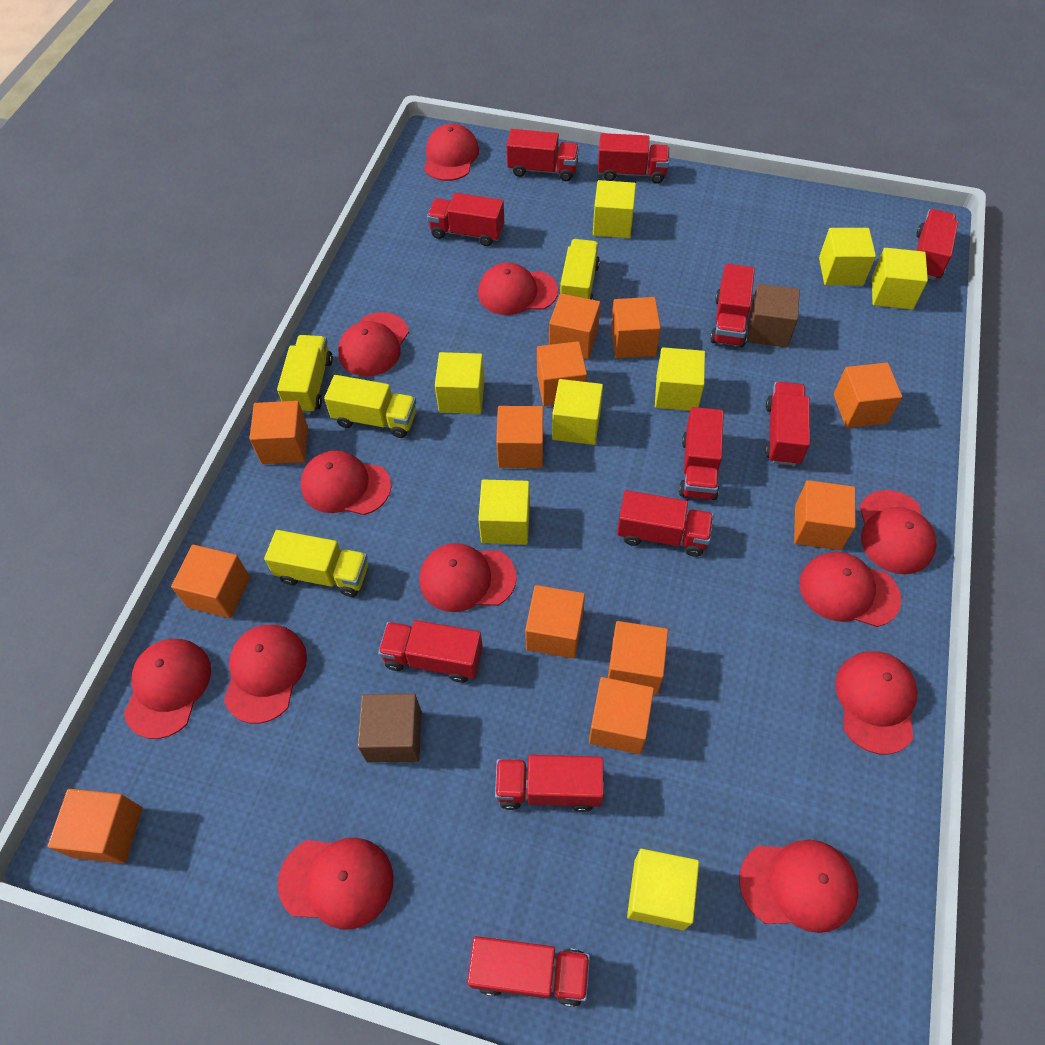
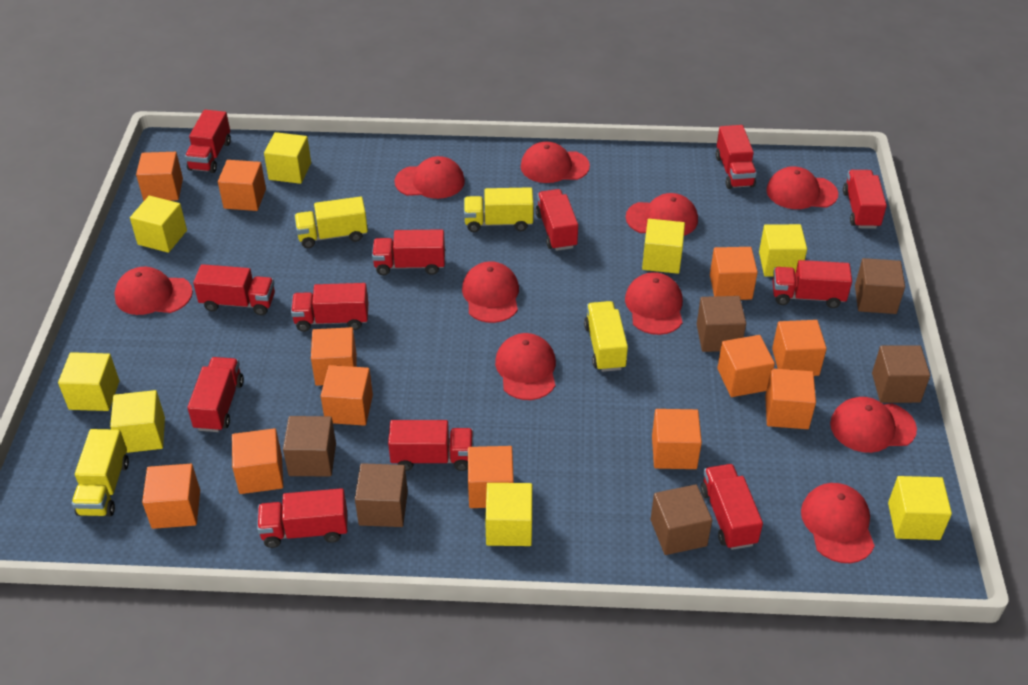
brown cube: 2 -> 6
red cap: 12 -> 10
red truck: 11 -> 12

